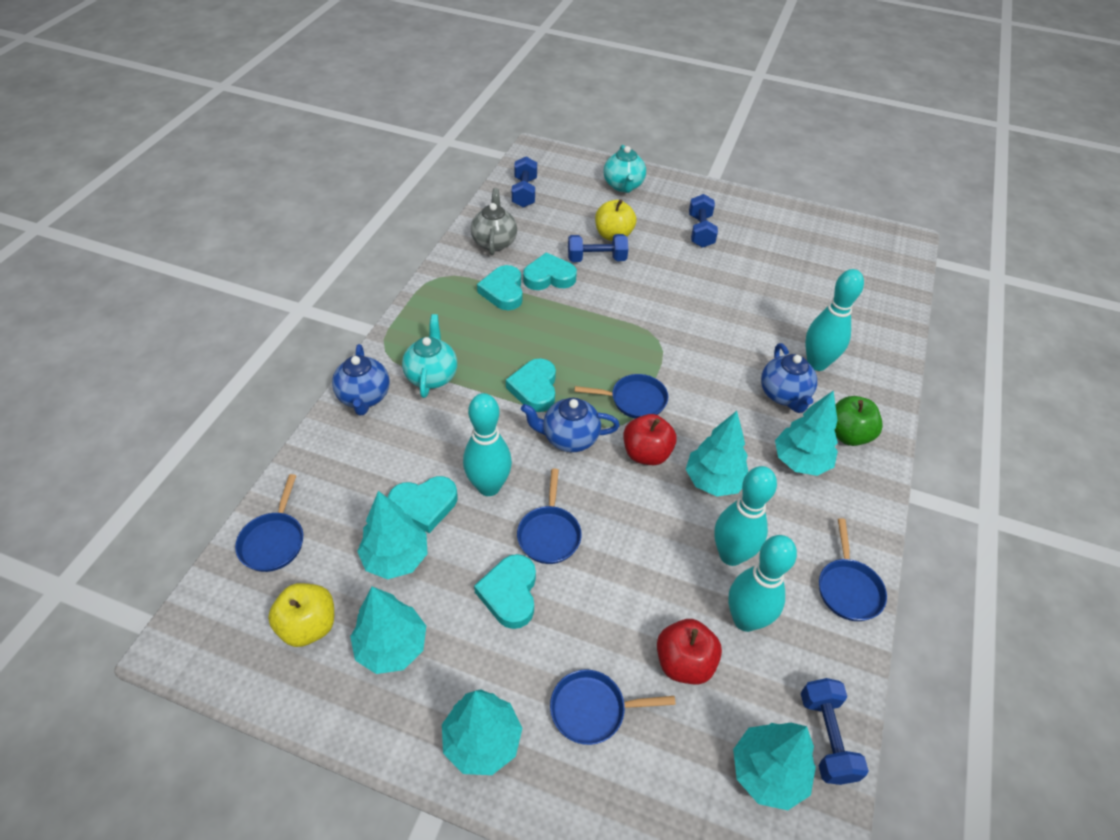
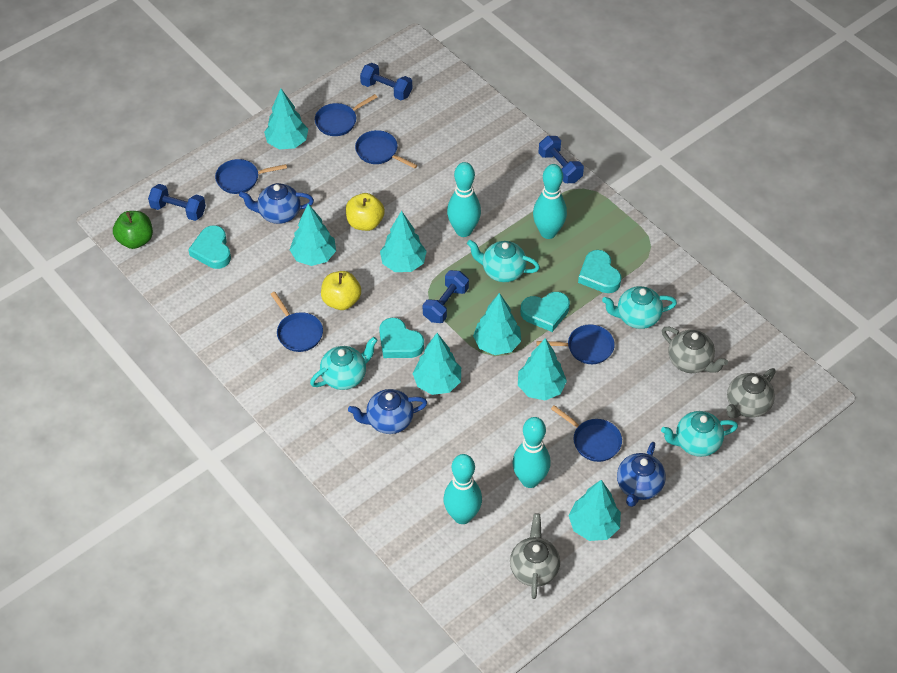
blue pan: 5 -> 6
grey teapot: 1 -> 3
red apple: 2 -> 0
turquoise heart: 5 -> 4
turquoise teapot: 2 -> 4
turquoise tree: 6 -> 7

